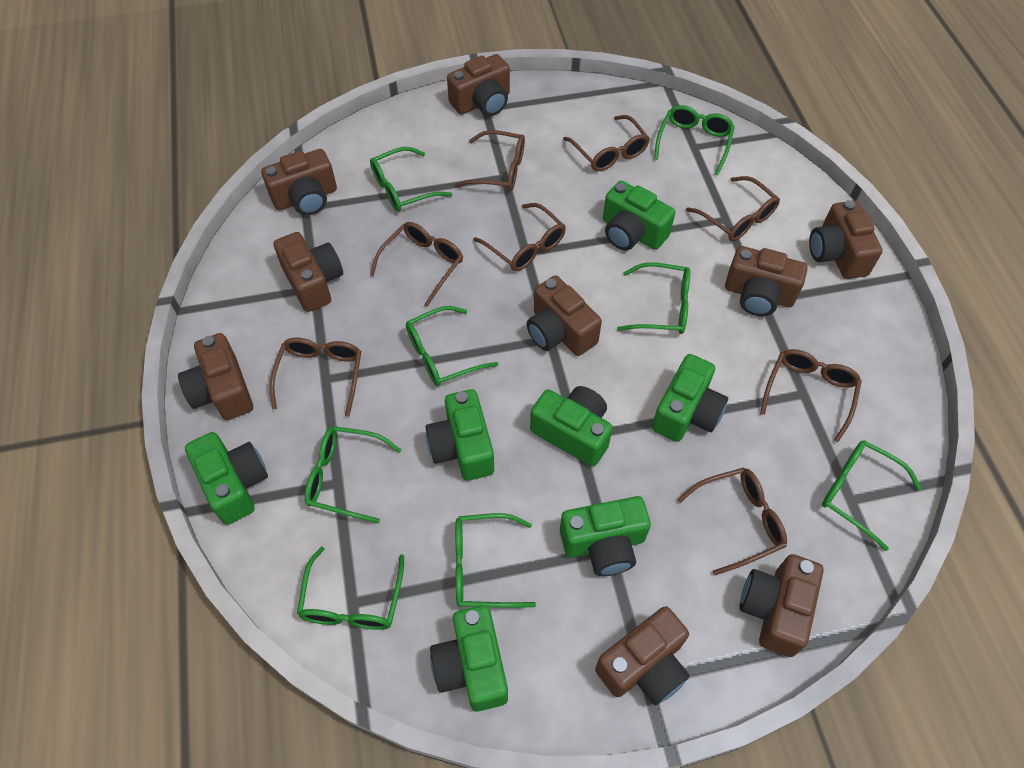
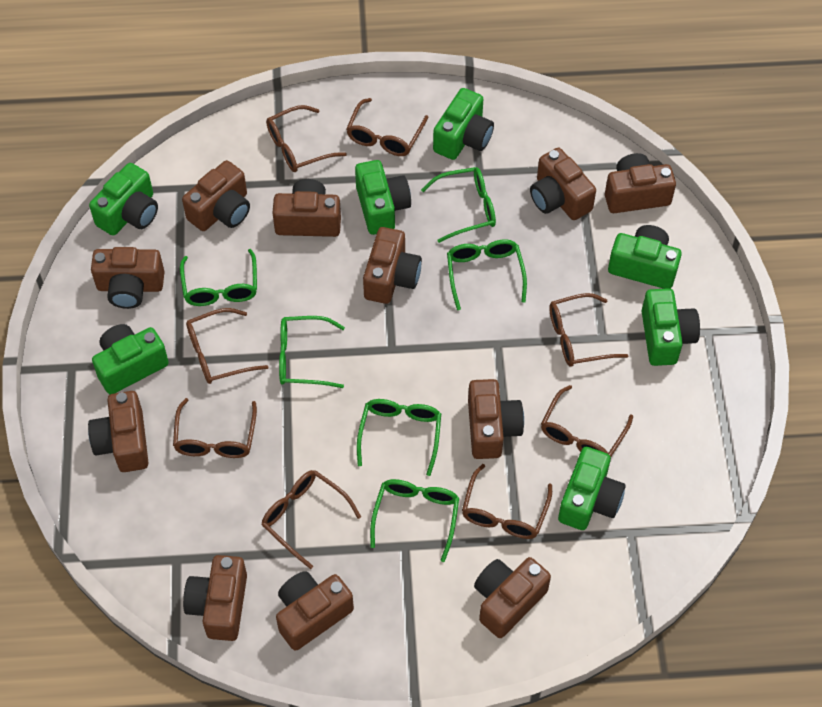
brown camera: 9 -> 11
green glasses: 8 -> 6

